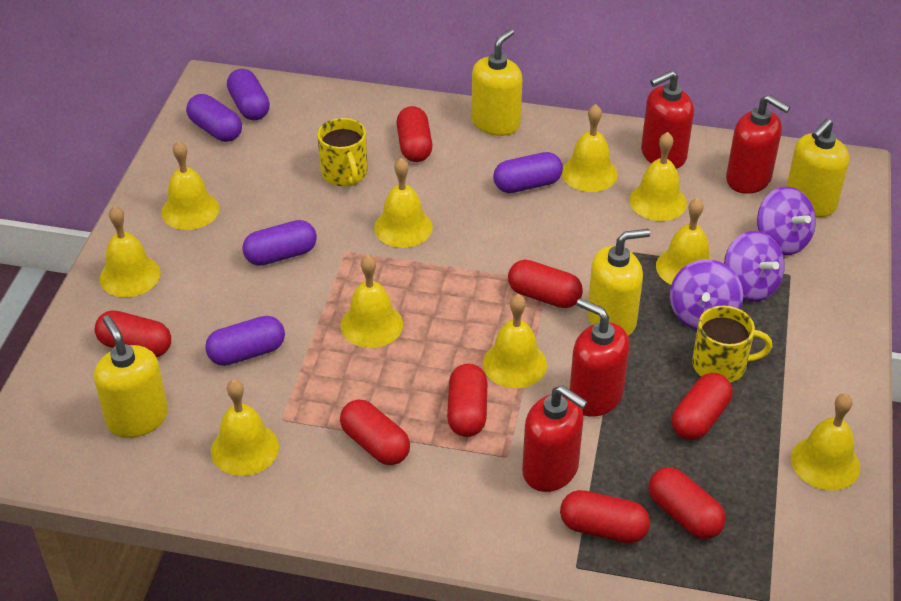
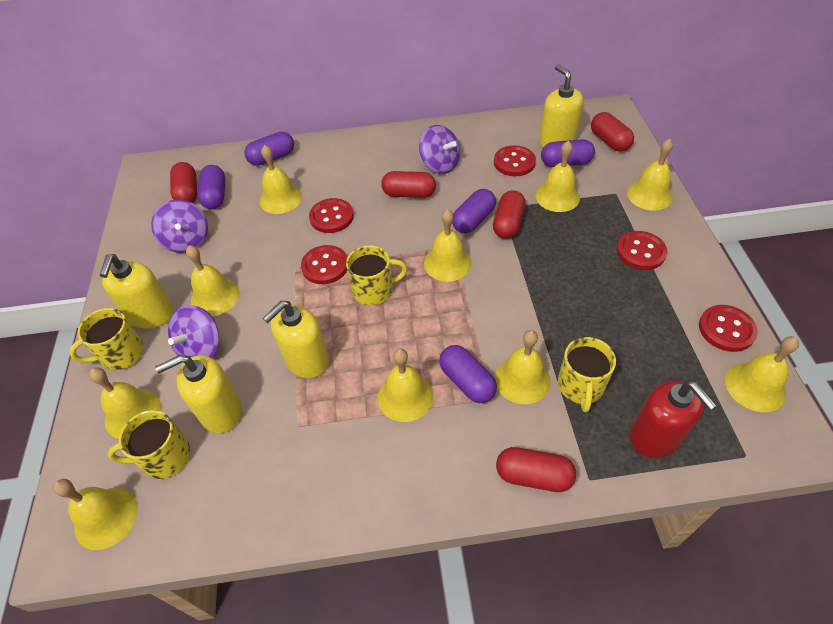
red button: 0 -> 5
red capsule: 8 -> 5
red soap dispenser: 4 -> 1
yellow mug: 2 -> 4

